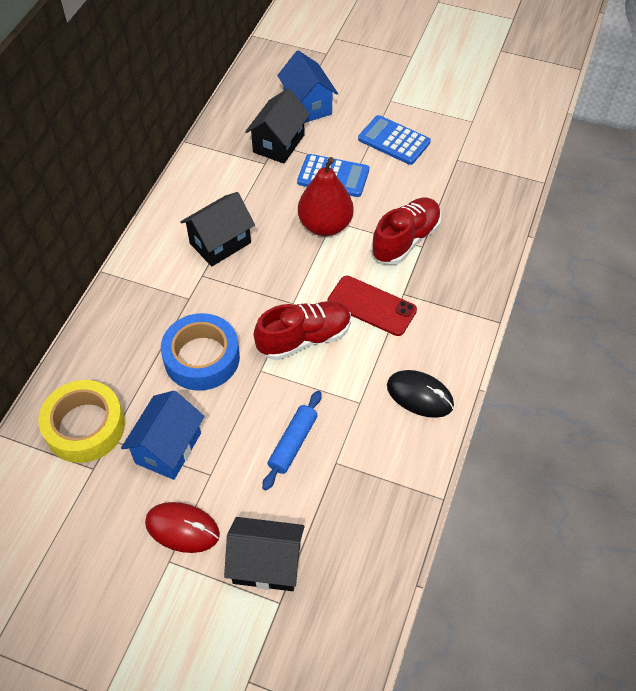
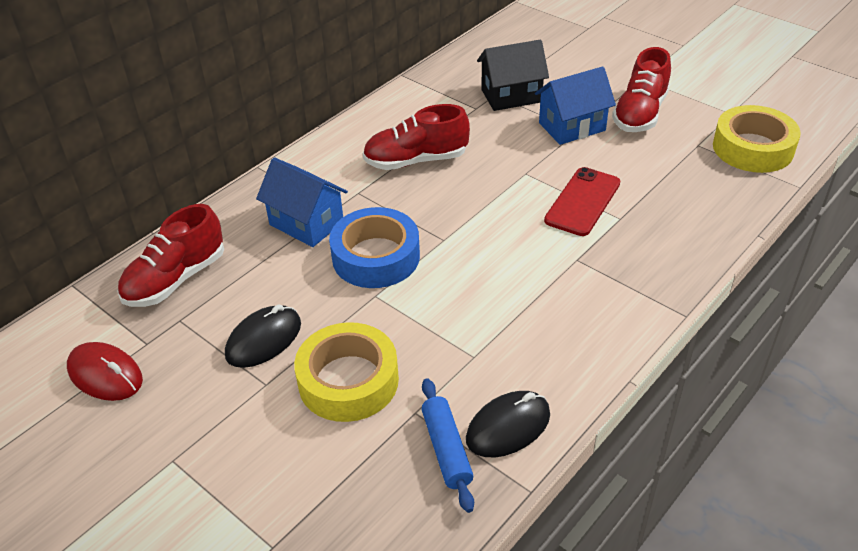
black house: 3 -> 1
black mouse: 1 -> 2
blue calculator: 2 -> 0
red pear: 1 -> 0
red shoe: 2 -> 3
yellow tape: 1 -> 2

